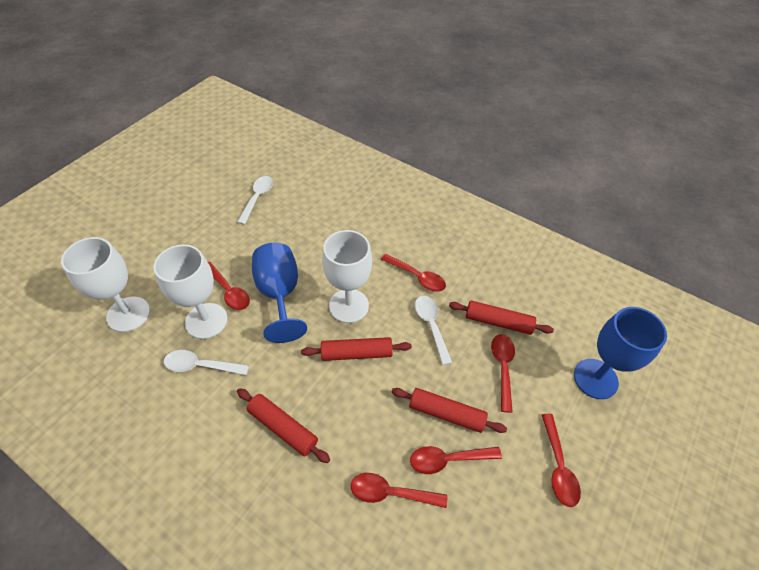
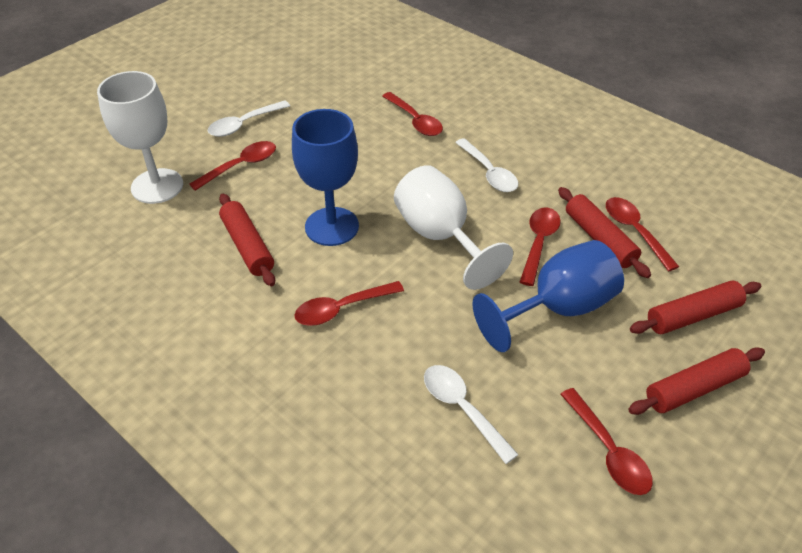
white goblet: 3 -> 2

